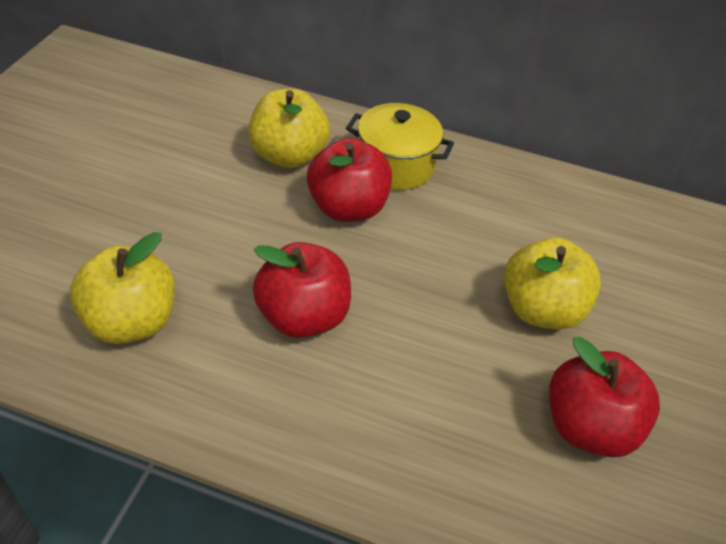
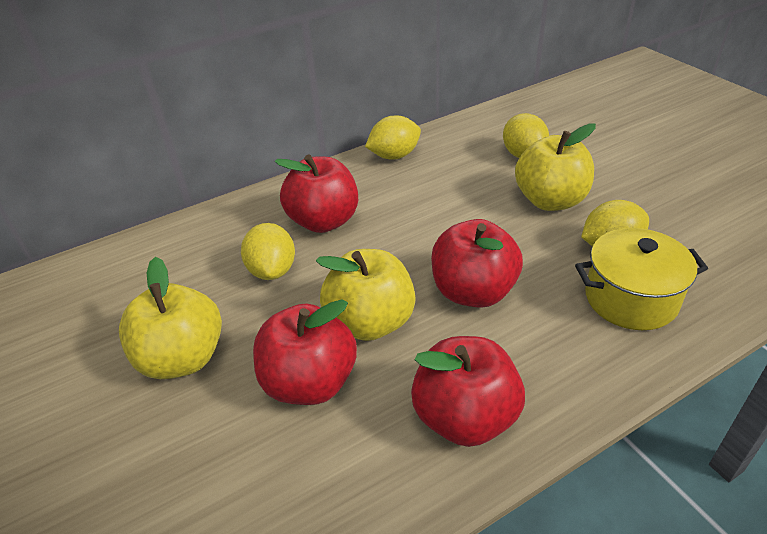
red apple: 3 -> 4
yellow lemon: 0 -> 4

